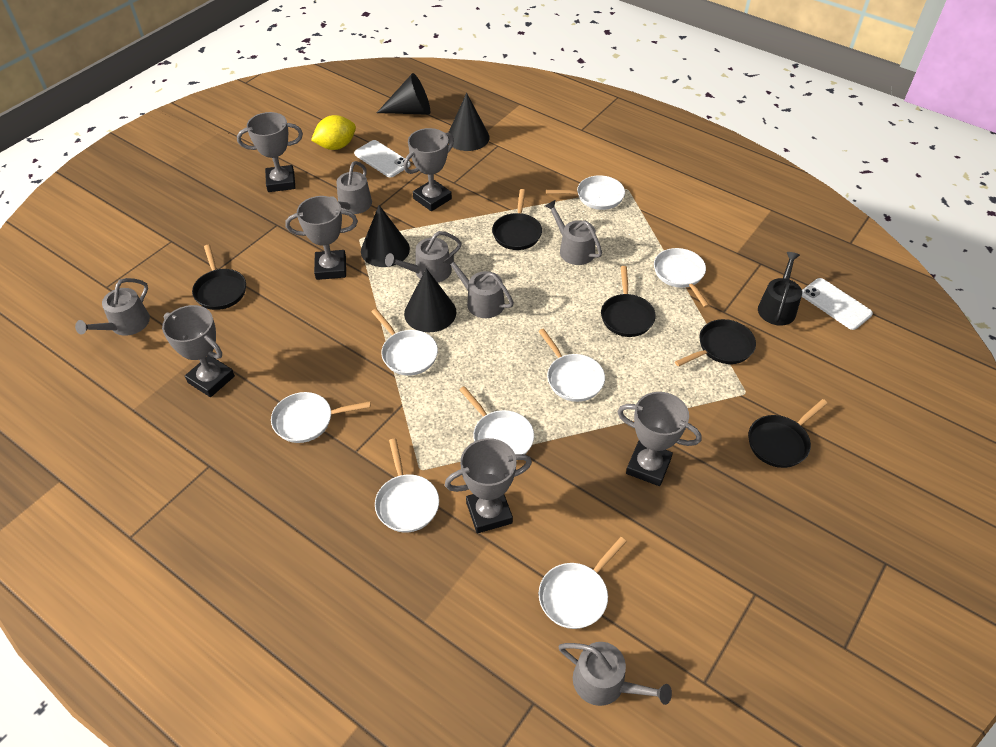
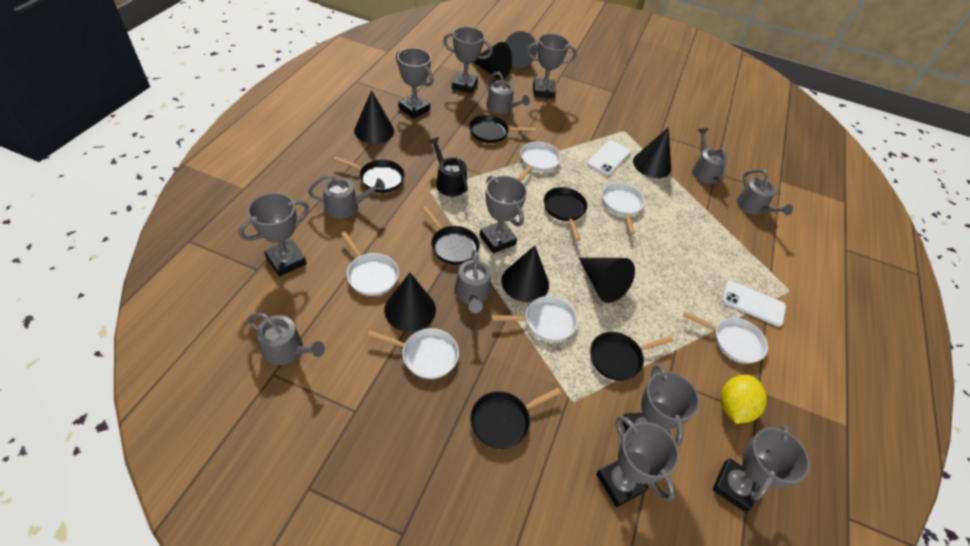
black cone: 4 -> 7
black pan: 5 -> 6
grey trophy: 6 -> 8
white pan: 8 -> 6

